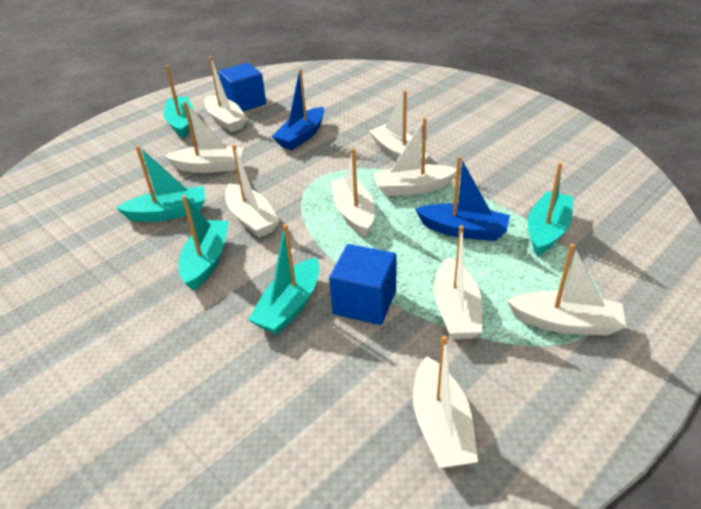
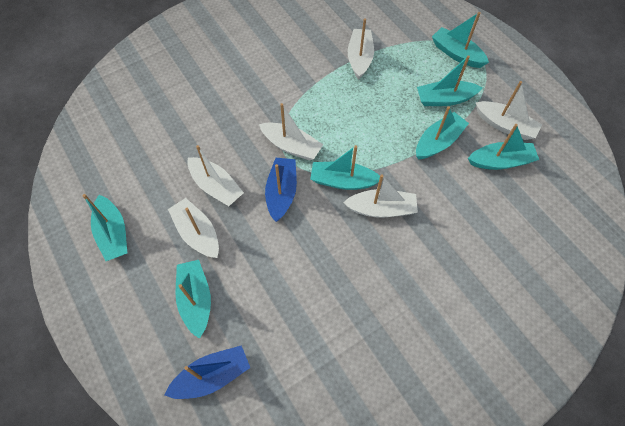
blue cube: 2 -> 0
turquoise boat: 5 -> 7
white boat: 9 -> 6

